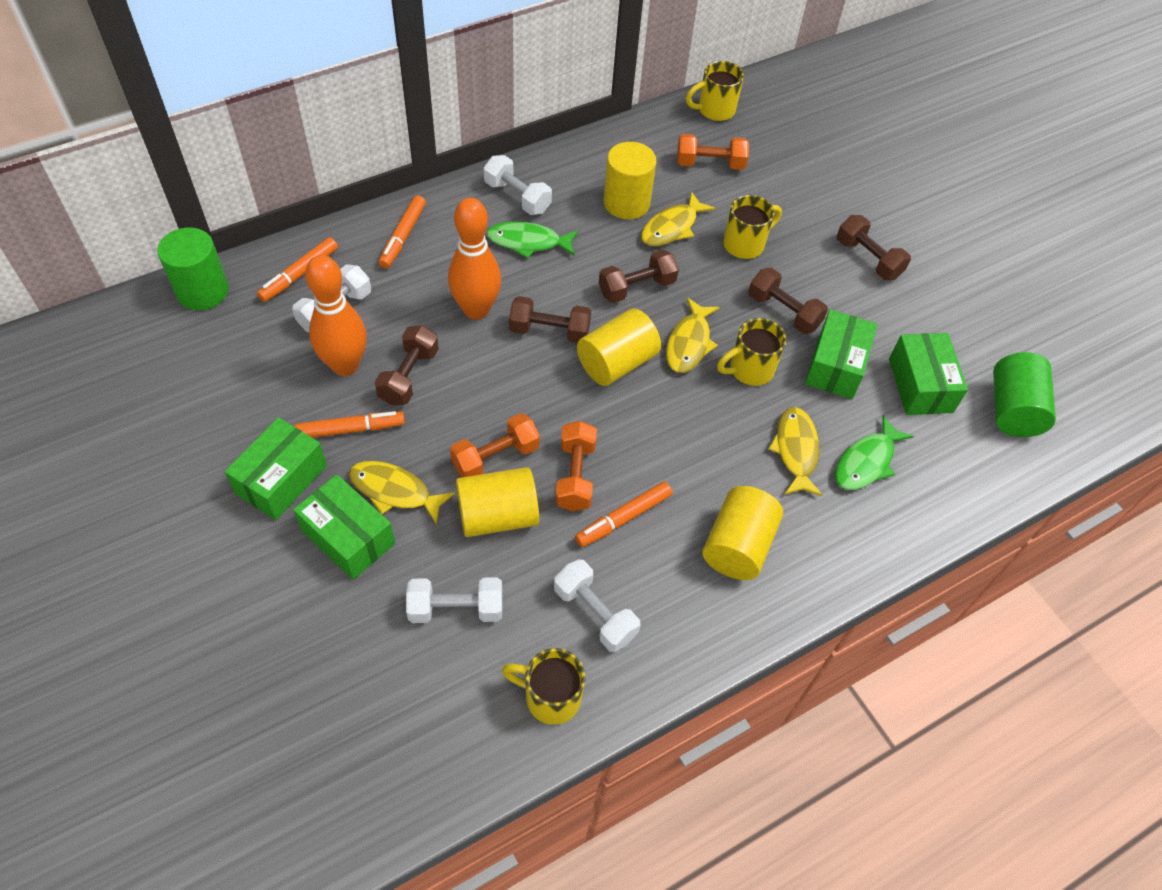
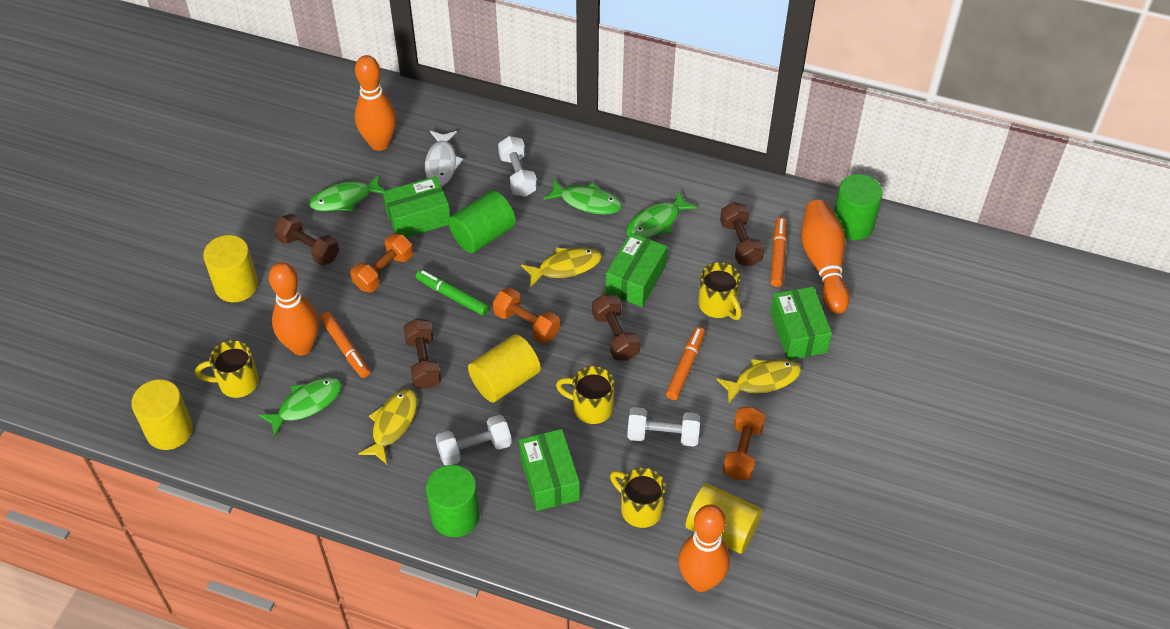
brown dumbbell: 5 -> 4
green cylinder: 2 -> 3
green fish: 2 -> 4
green marker: 0 -> 1
orange bowling pin: 2 -> 4
orange marker: 4 -> 3
white dumbbell: 4 -> 3
white fish: 0 -> 1
yellow fish: 4 -> 3

